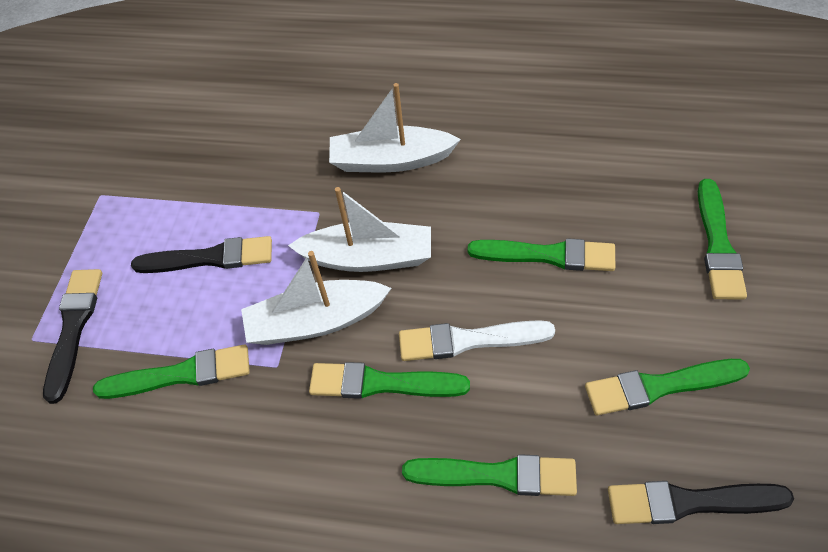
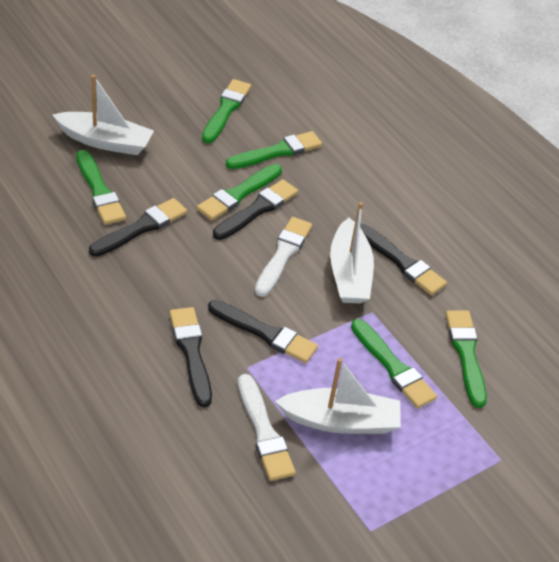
black brush: 3 -> 5
white brush: 1 -> 2

